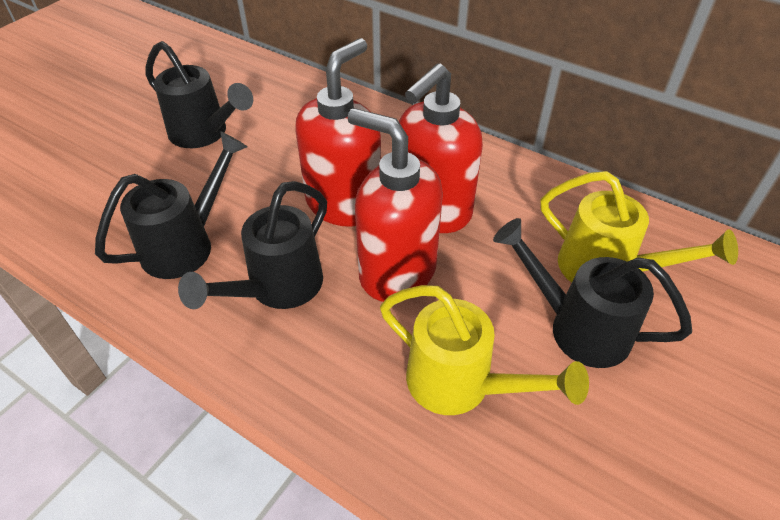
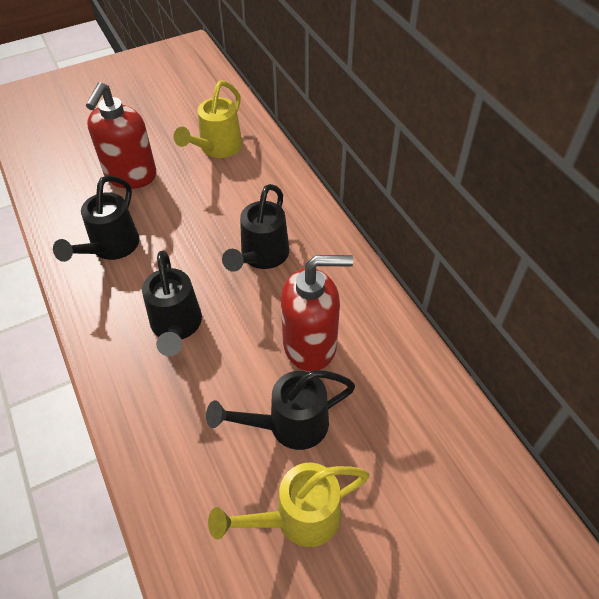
red soap dispenser: 3 -> 2

